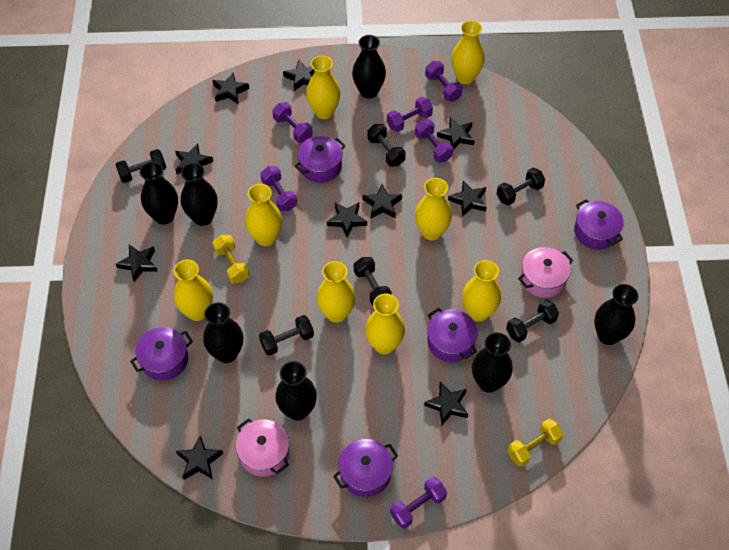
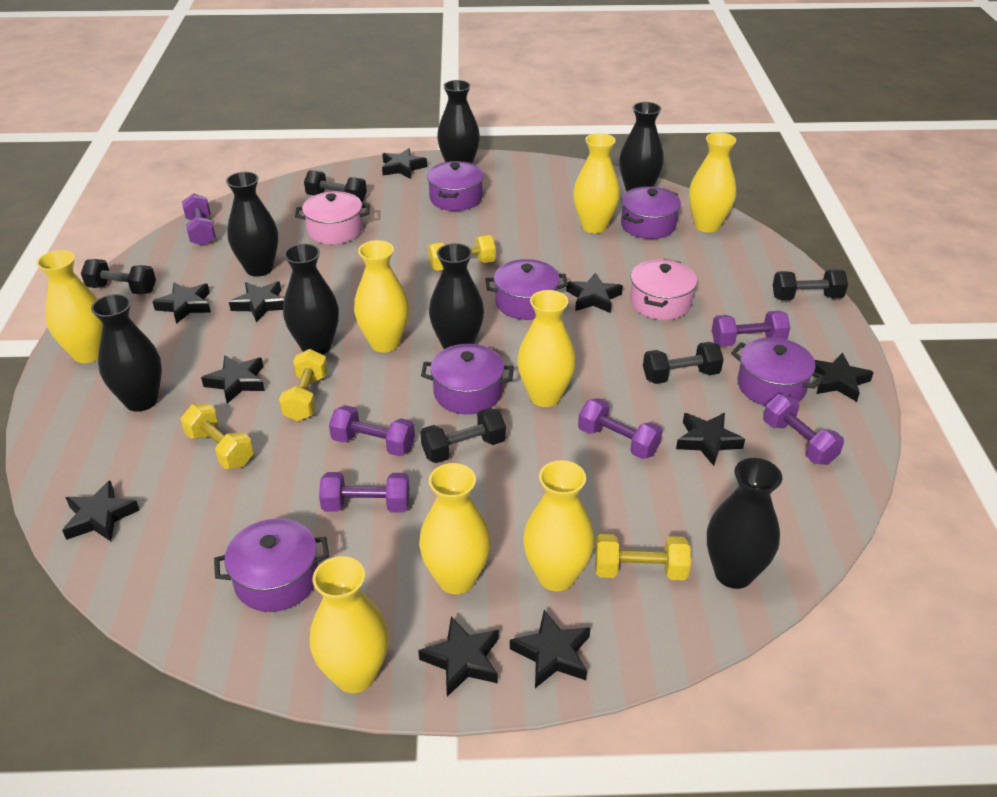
black dumbbell: 6 -> 5
purple pot: 5 -> 6
yellow dumbbell: 2 -> 4

